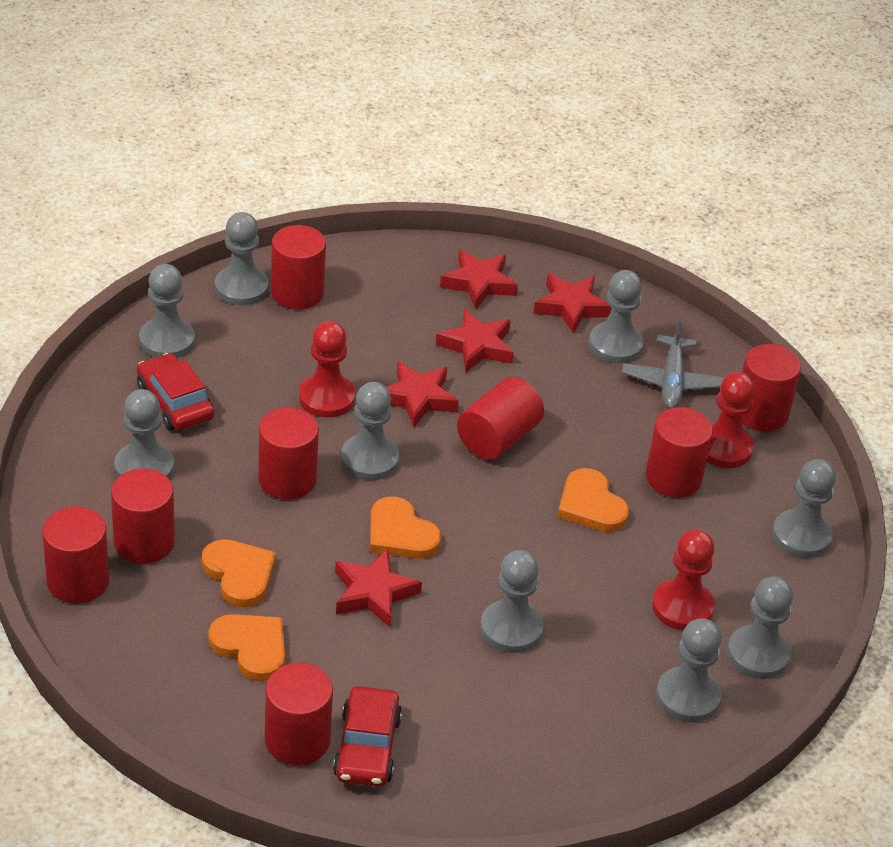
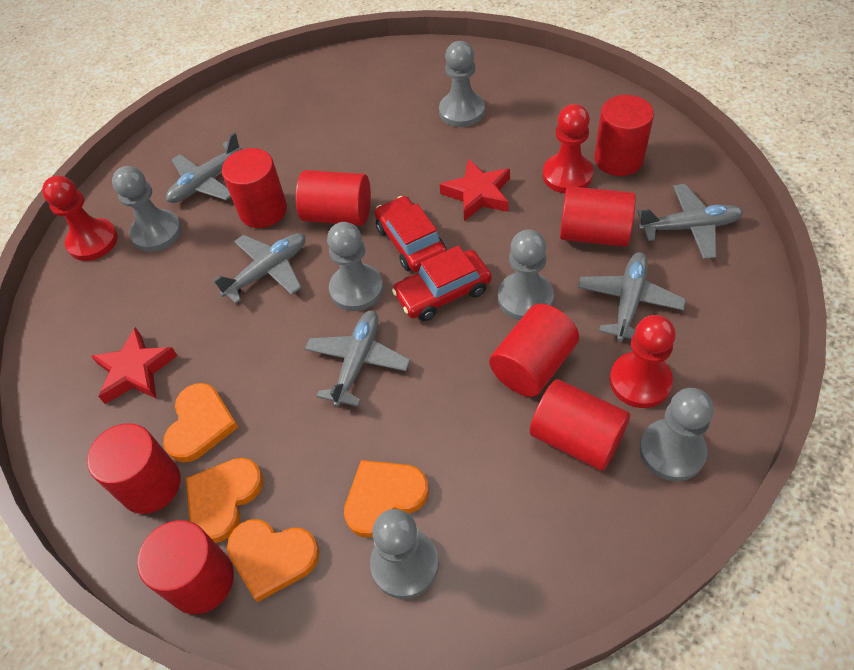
grey pawn: 9 -> 6
grey plane: 1 -> 5
red star: 5 -> 2

